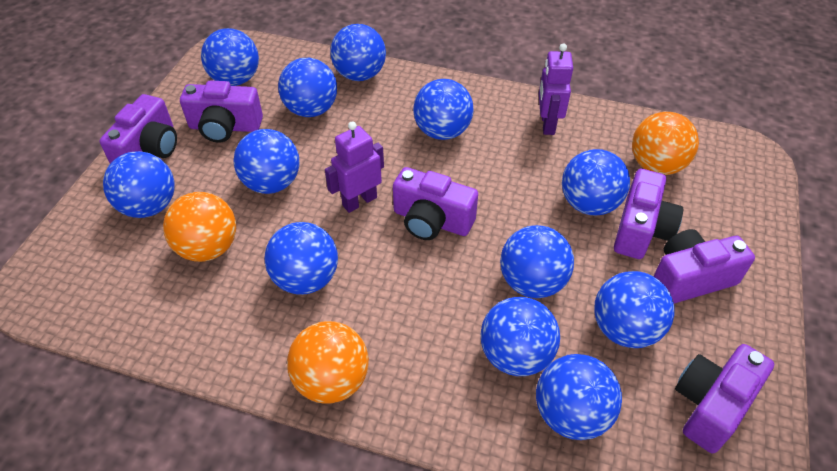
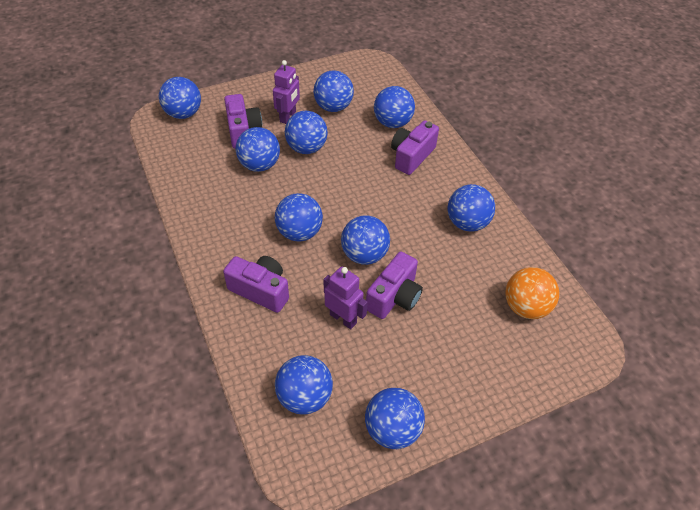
blue ball: 12 -> 10
orange ball: 3 -> 1
purple camera: 6 -> 4

